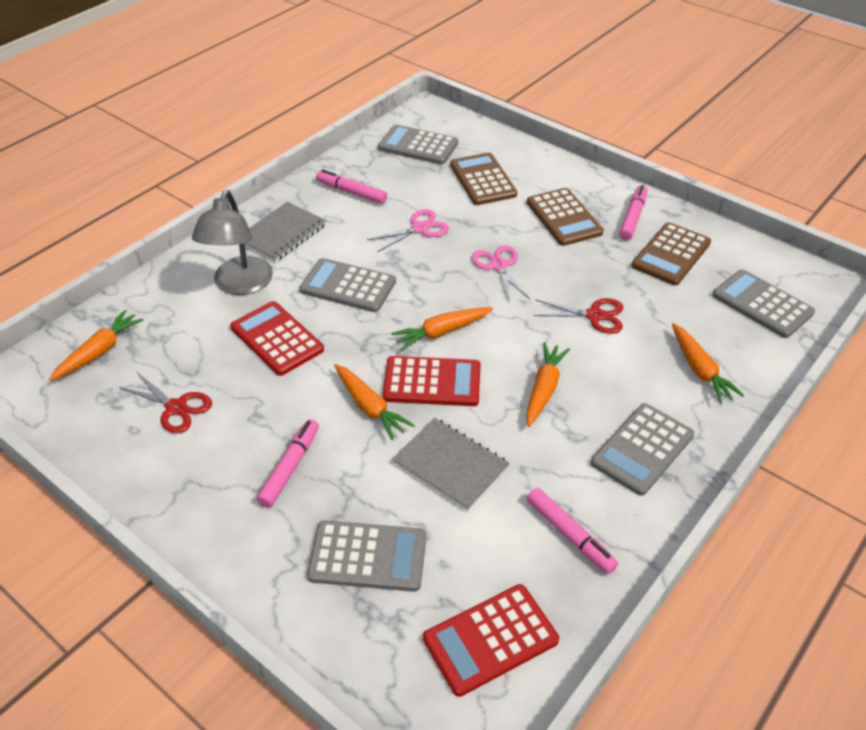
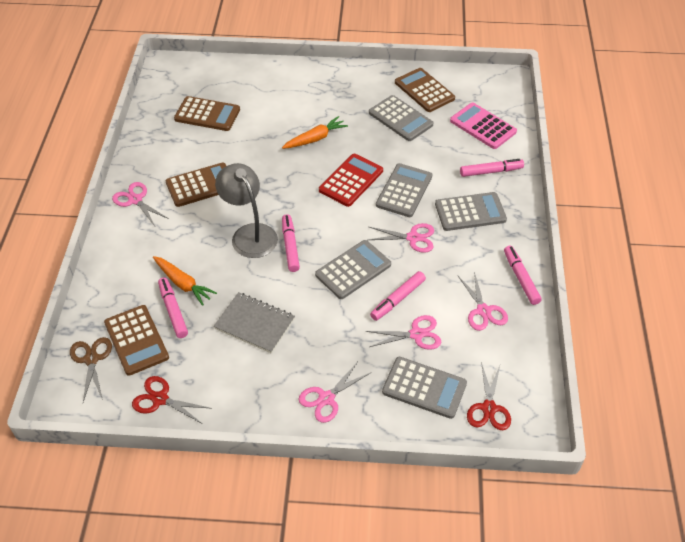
brown calculator: 3 -> 4
brown scissors: 0 -> 1
grey notebook: 2 -> 1
orange carrot: 5 -> 2
pink calculator: 0 -> 1
pink marker: 4 -> 5
pink scissors: 2 -> 5
red calculator: 3 -> 1

